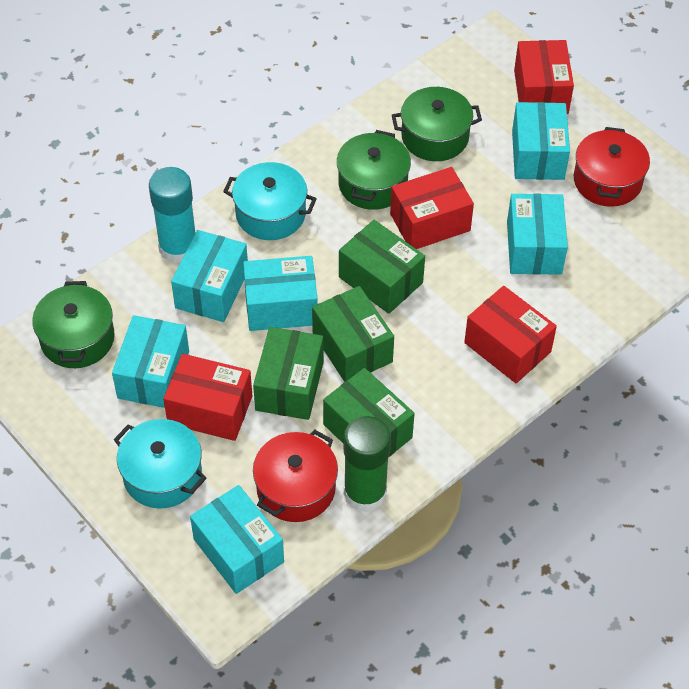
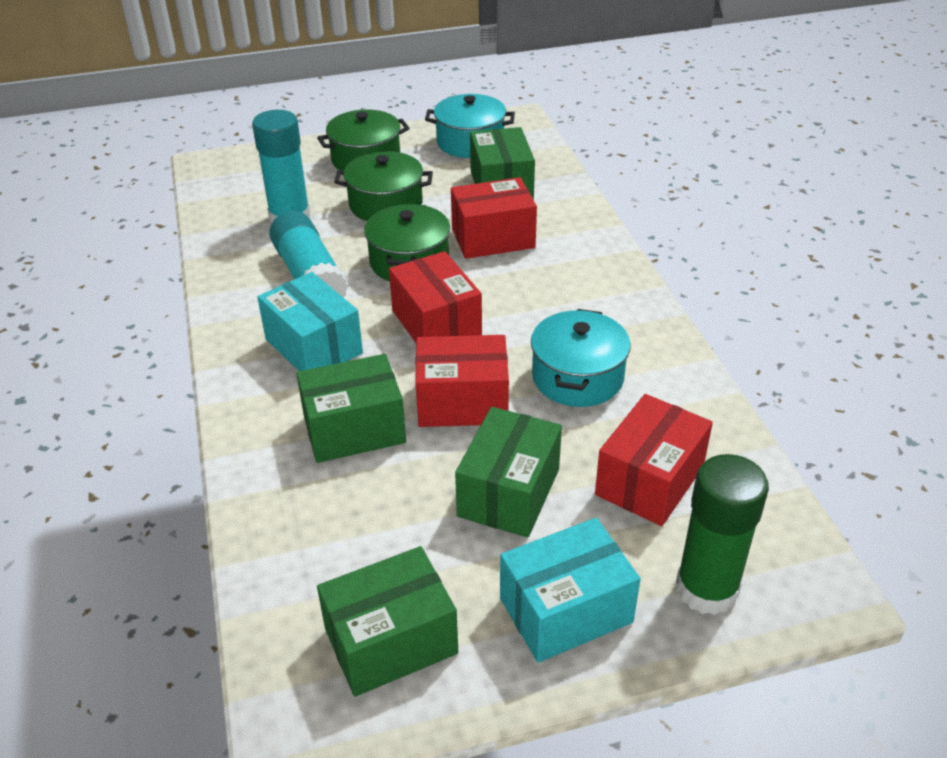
red pot: 2 -> 0
turquoise box: 6 -> 2
turquoise glue stick: 1 -> 2

